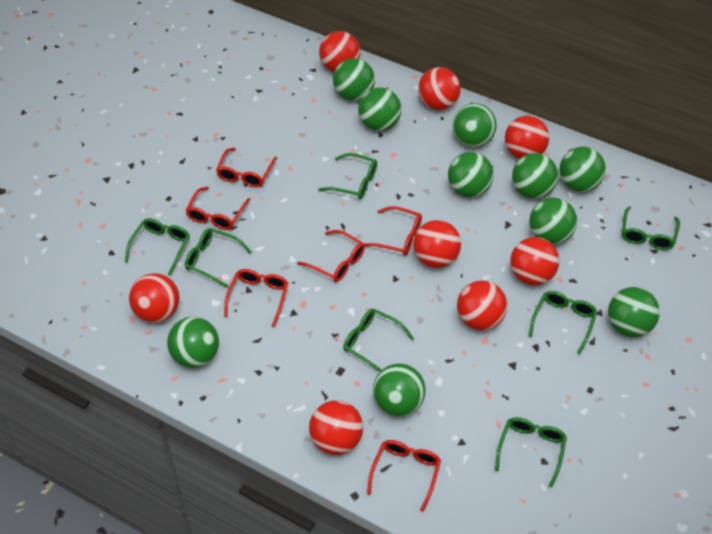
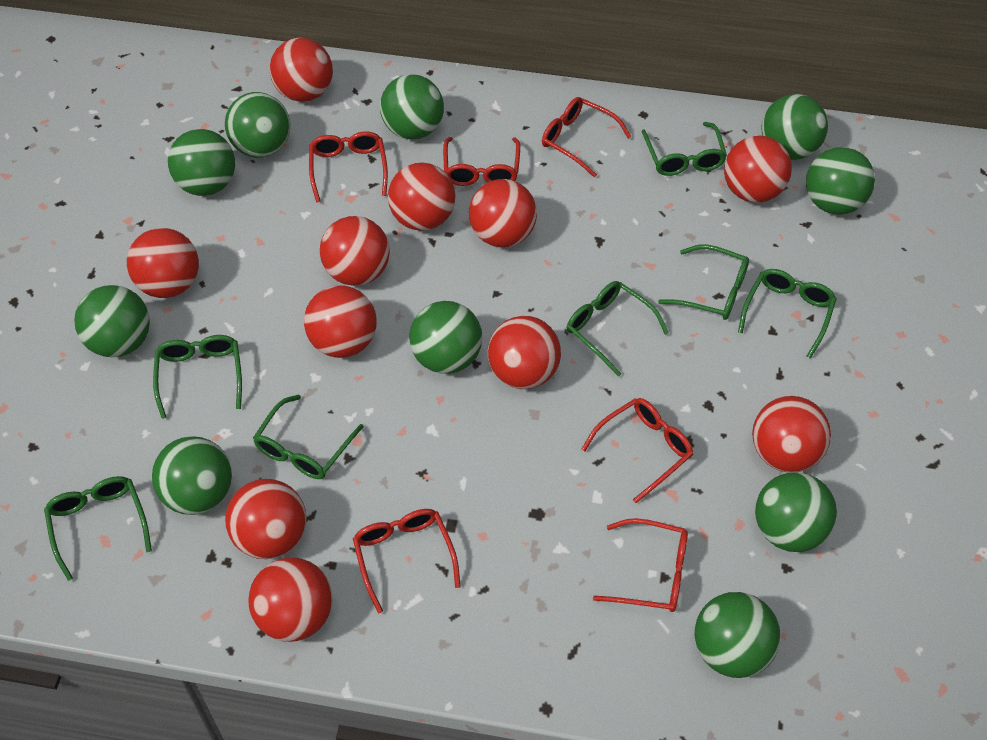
red ball: 8 -> 11

